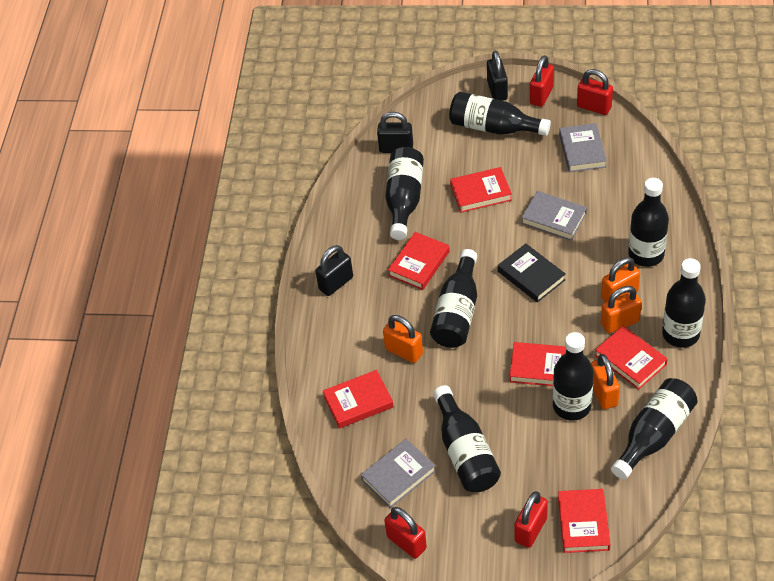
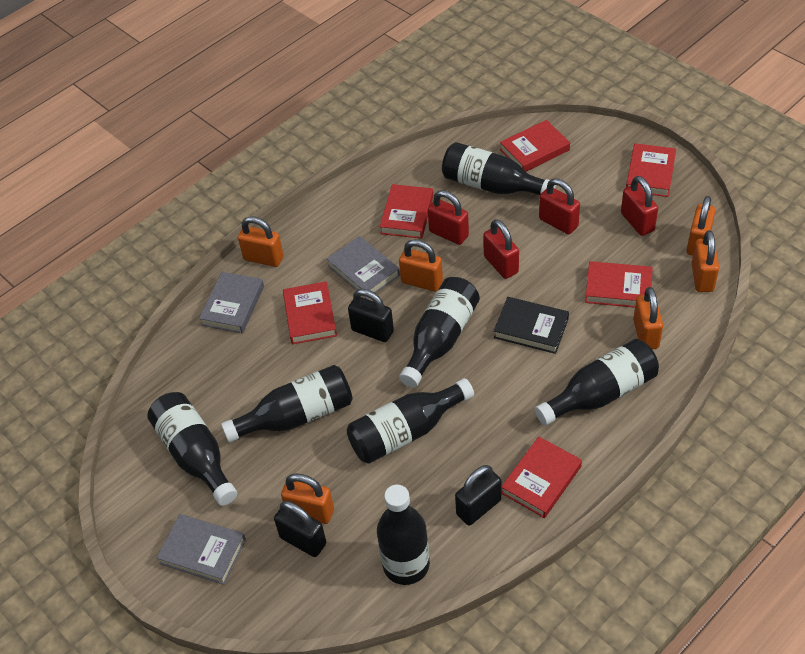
black bottle: 8 -> 7
orange padlock: 4 -> 6

